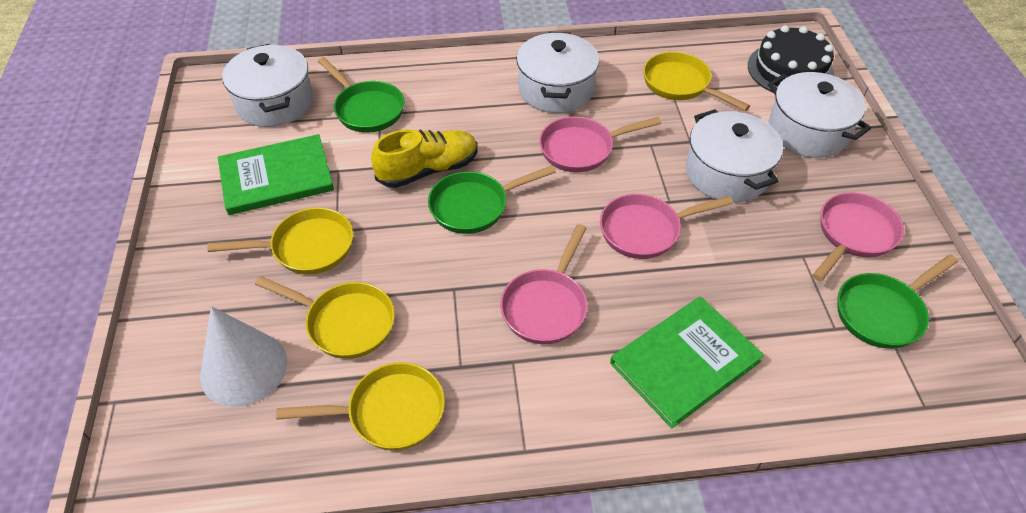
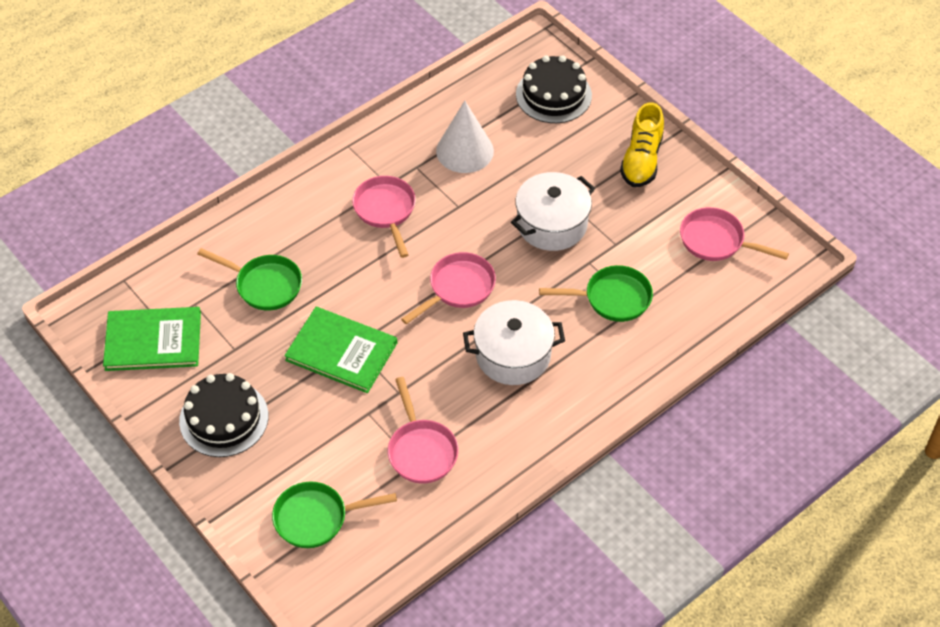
black cake: 1 -> 2
white pot: 4 -> 2
yellow pan: 4 -> 0

